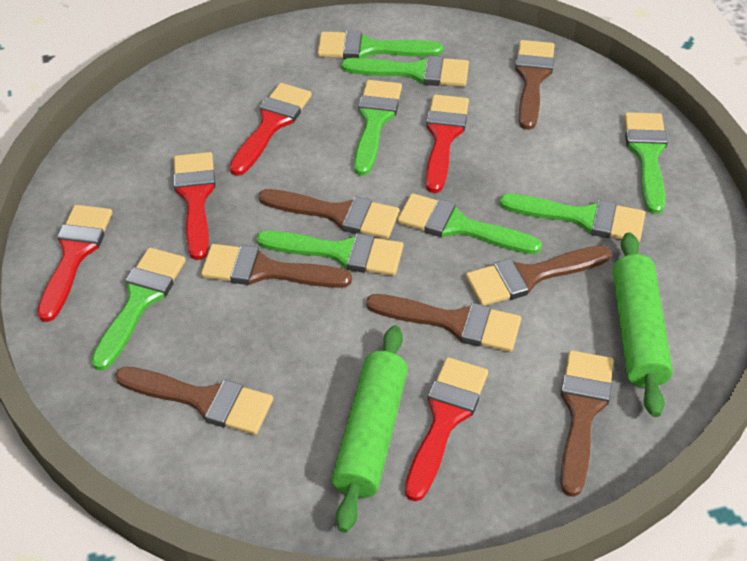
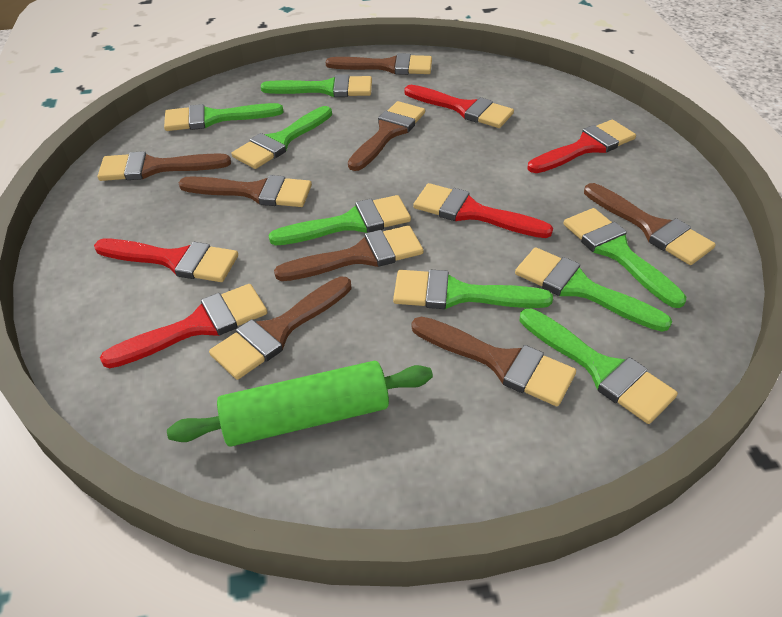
brown brush: 7 -> 8
green rolling pin: 2 -> 1

